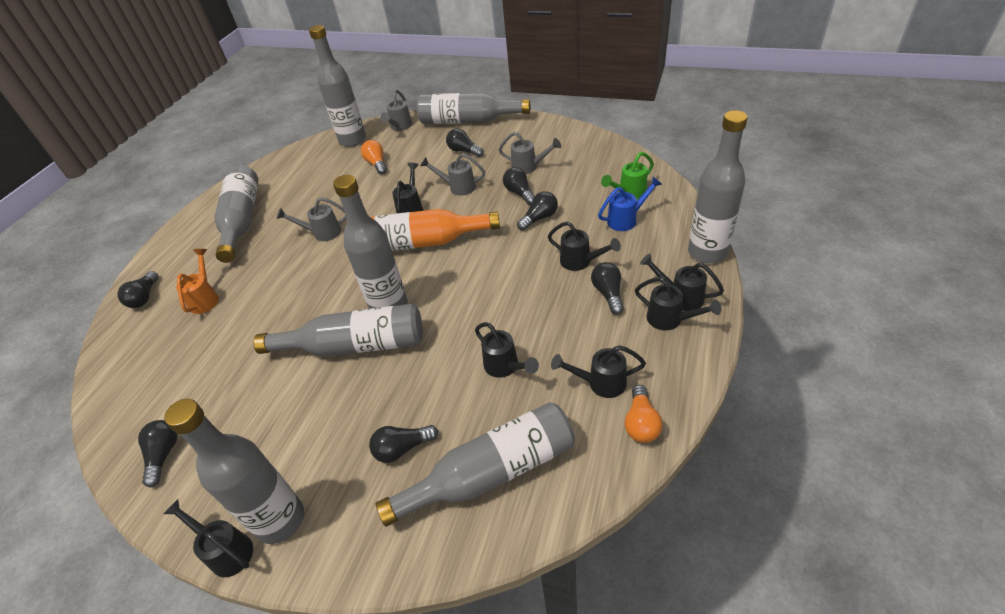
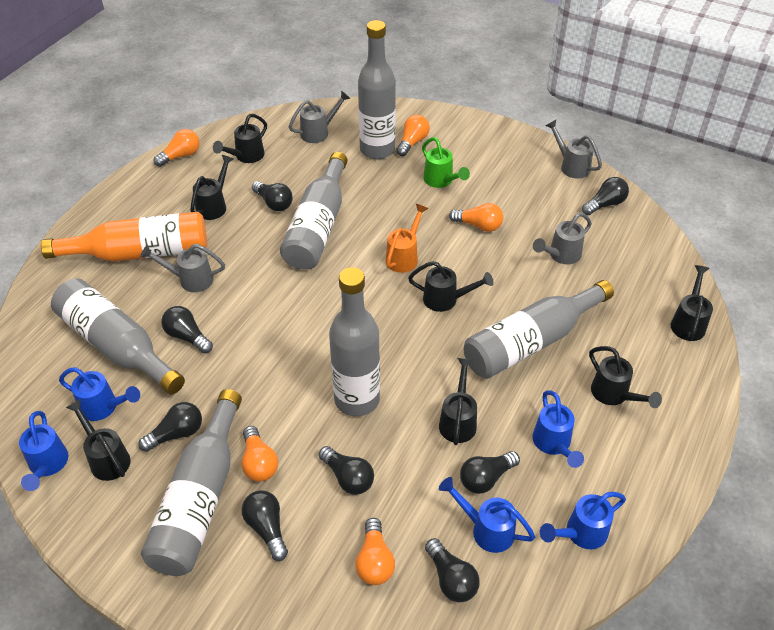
black light bulb: 7 -> 8
blue watering can: 1 -> 5
grey bottle: 8 -> 6
orange light bulb: 2 -> 5

